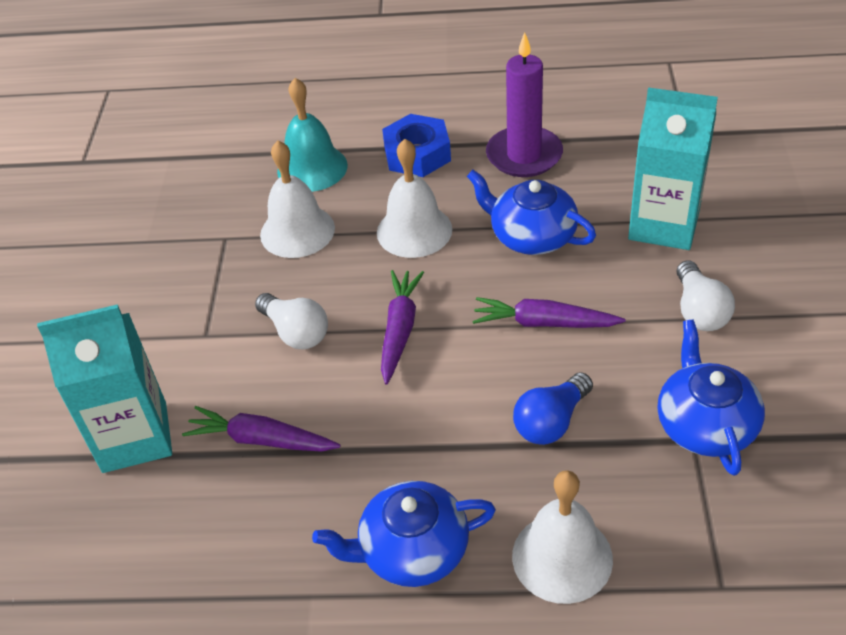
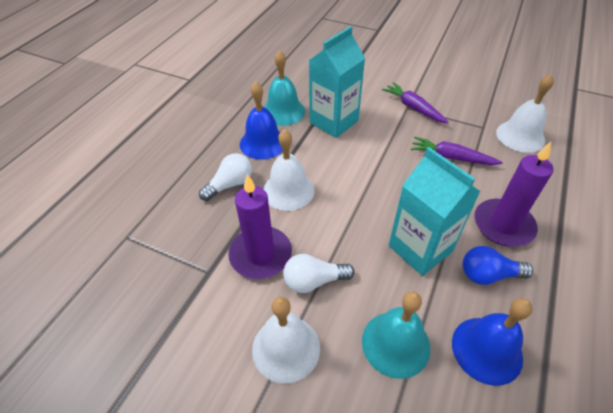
blue bell: 0 -> 2
blue nut: 1 -> 0
blue teapot: 3 -> 0
purple candle: 1 -> 2
purple carrot: 3 -> 2
turquoise bell: 1 -> 2

